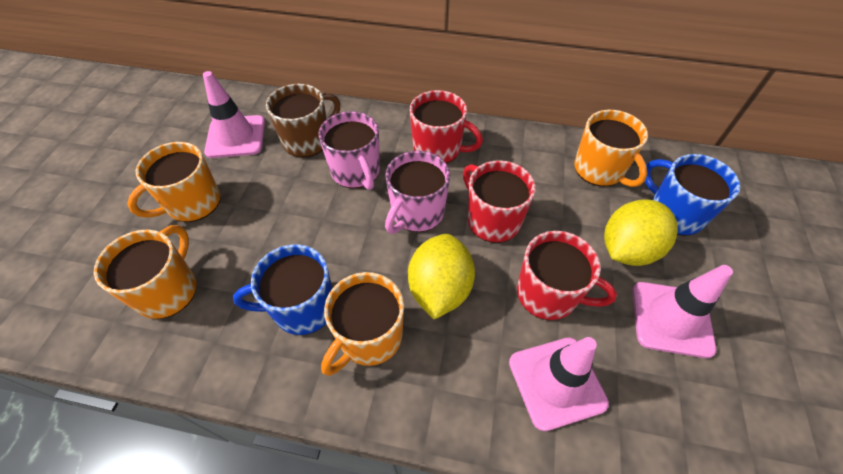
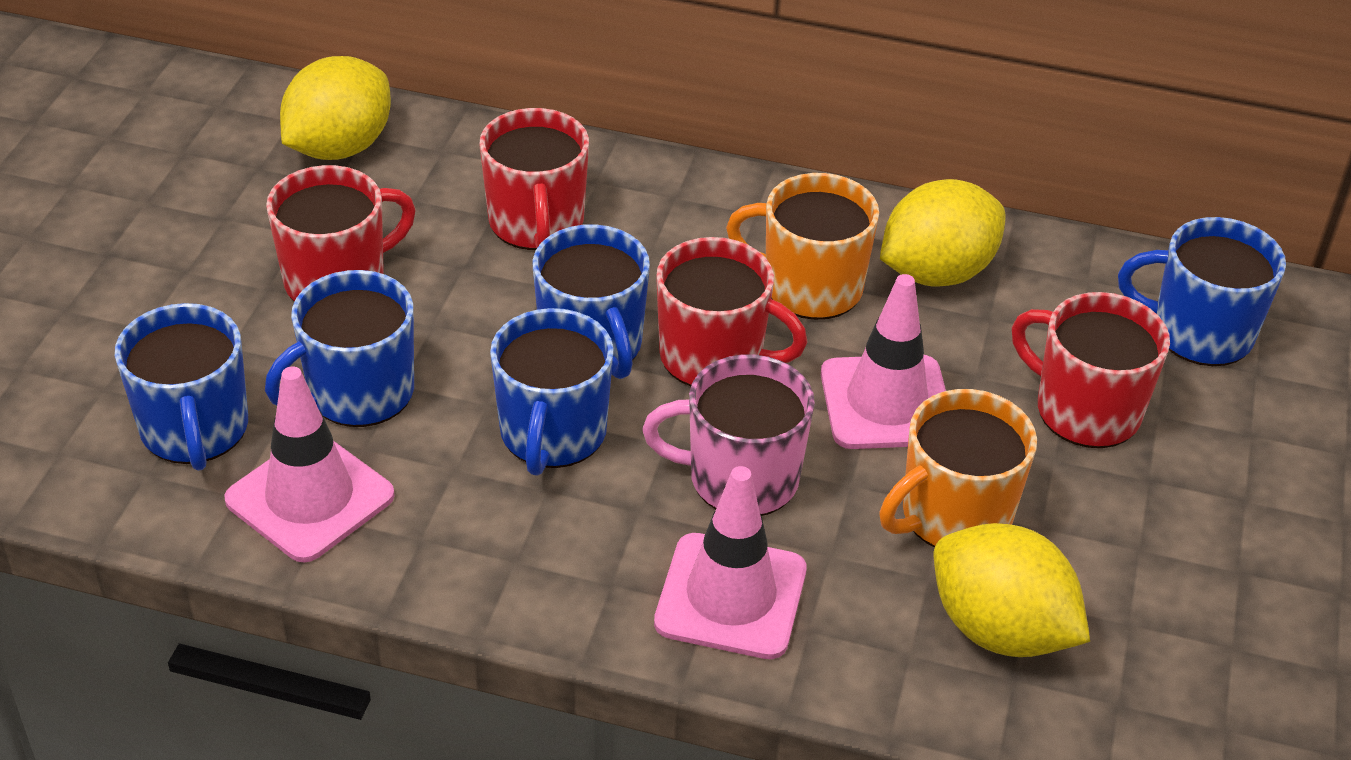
blue mug: 2 -> 5
brown mug: 1 -> 0
orange mug: 4 -> 2
pink mug: 2 -> 1
red mug: 3 -> 4
yellow lemon: 2 -> 3

